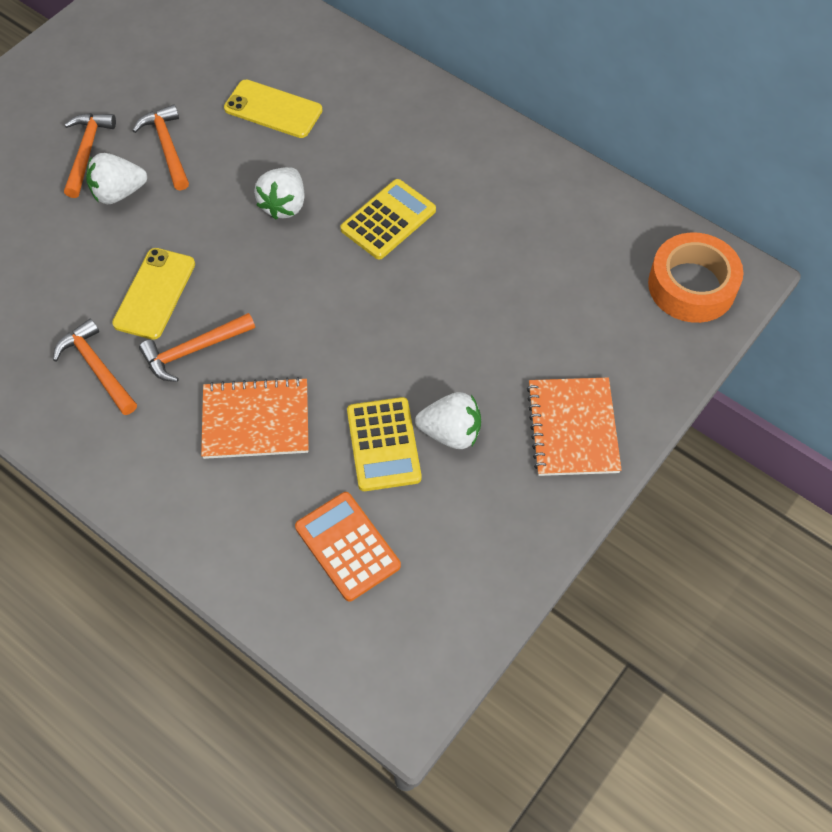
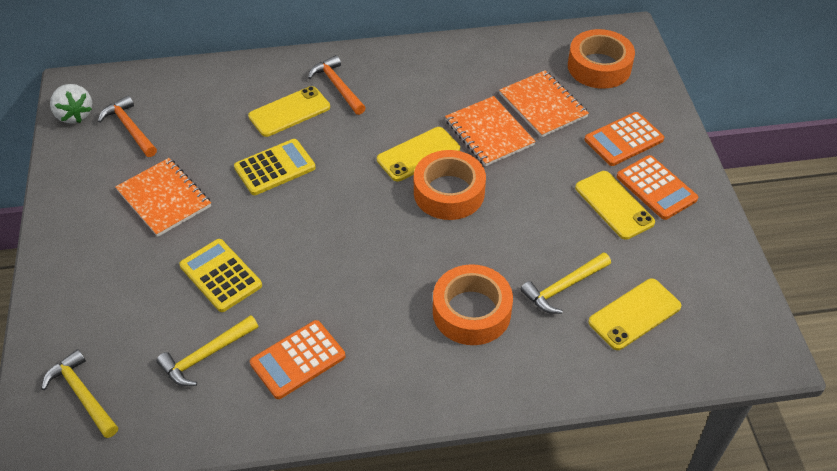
orange calculator: 1 -> 3
orange hammer: 4 -> 2
orange notebook: 2 -> 3
orange tape: 1 -> 3
white strawberry: 3 -> 1
yellow hammer: 0 -> 3
yellow phone: 2 -> 4

